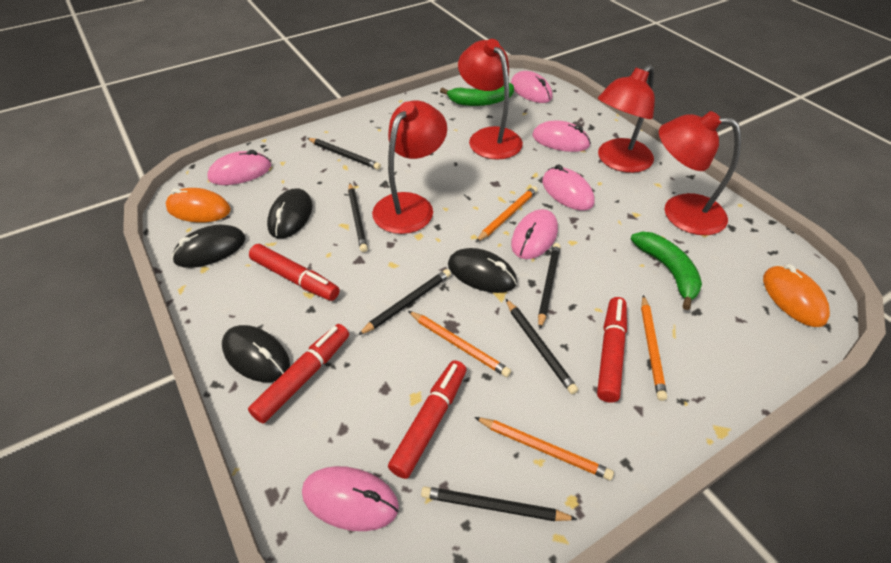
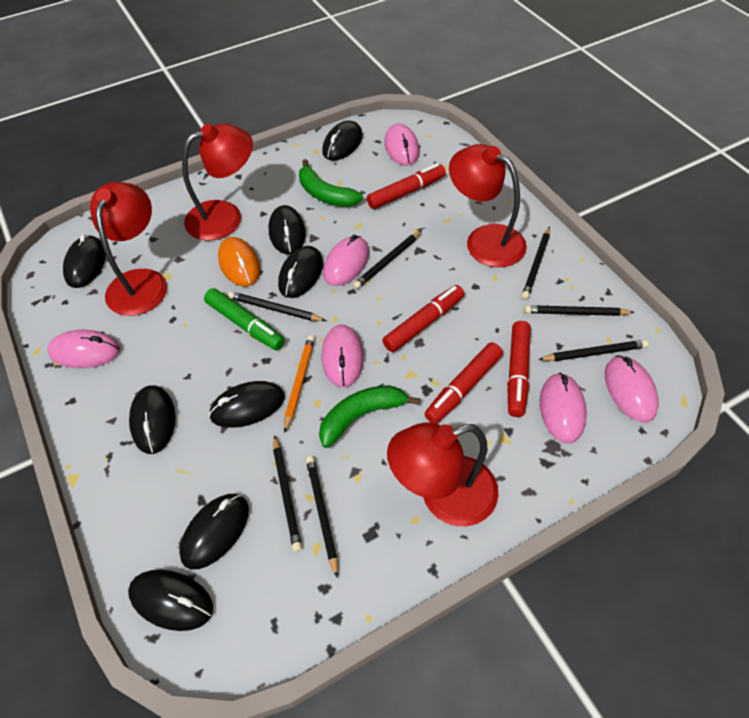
black mouse: 4 -> 8
black pencil: 6 -> 7
green marker: 0 -> 1
orange mouse: 2 -> 1
orange pencil: 4 -> 1

